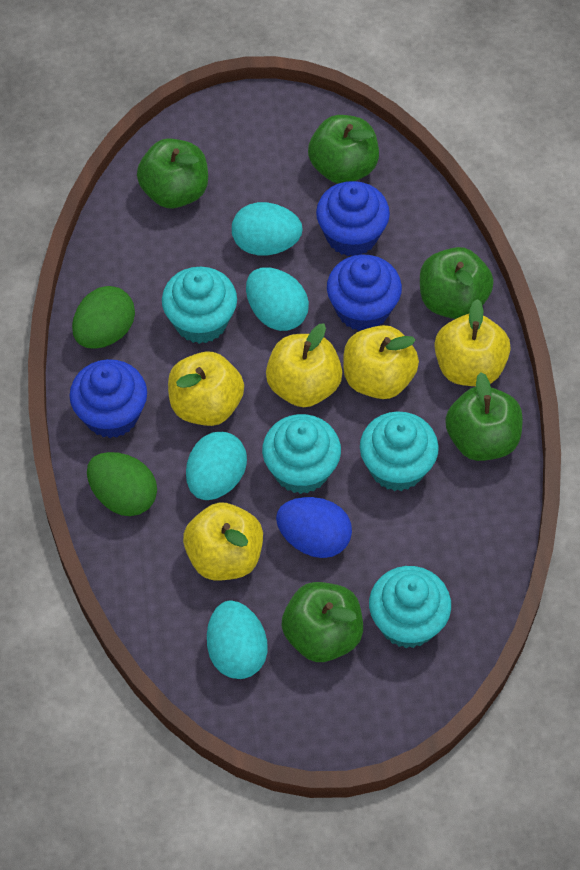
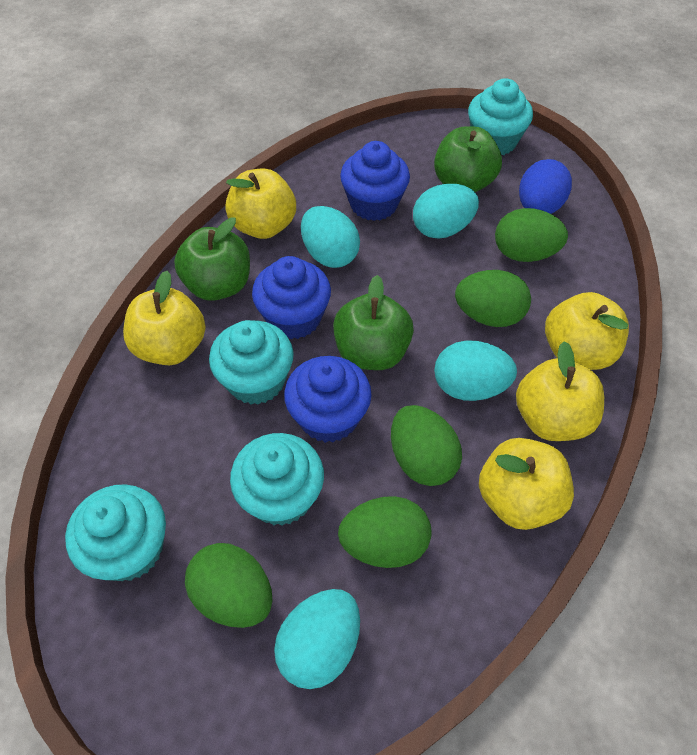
green apple: 5 -> 3
green egg: 2 -> 5

